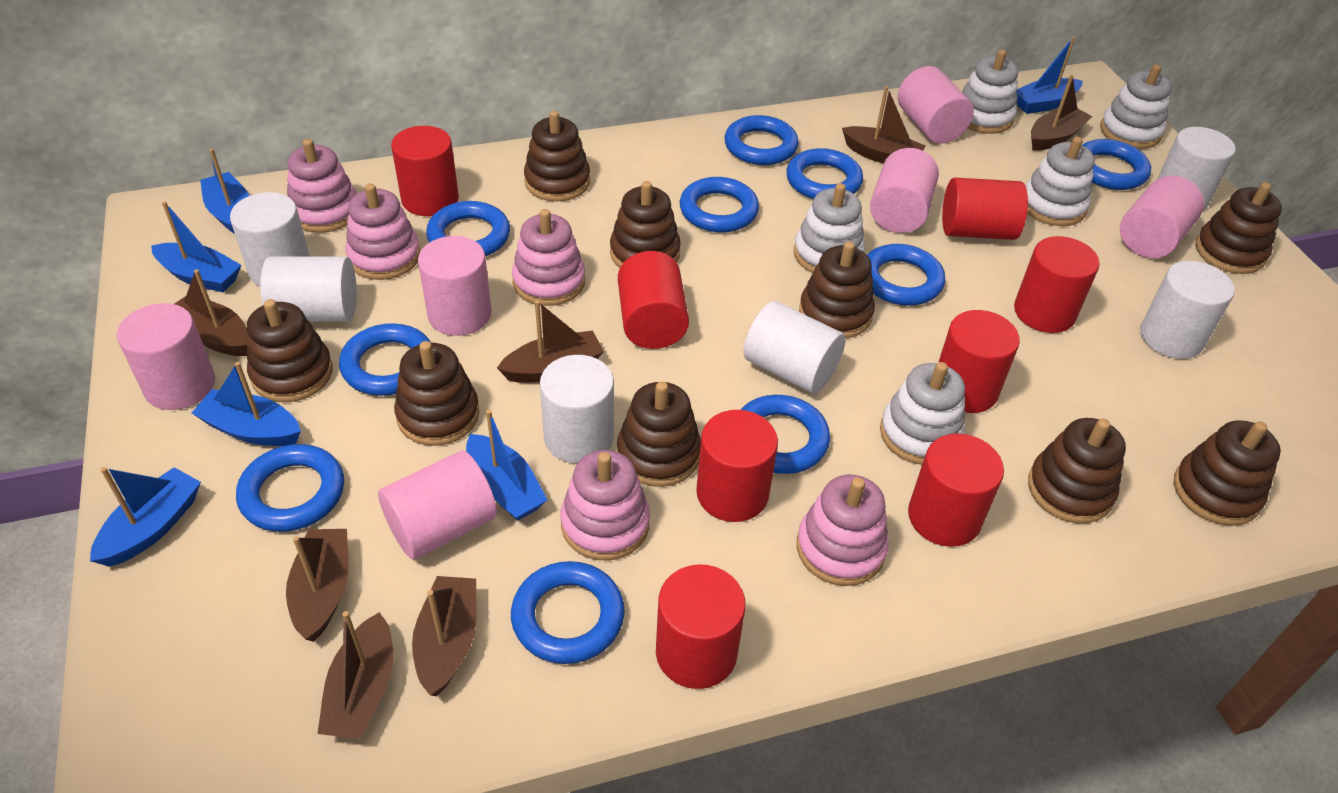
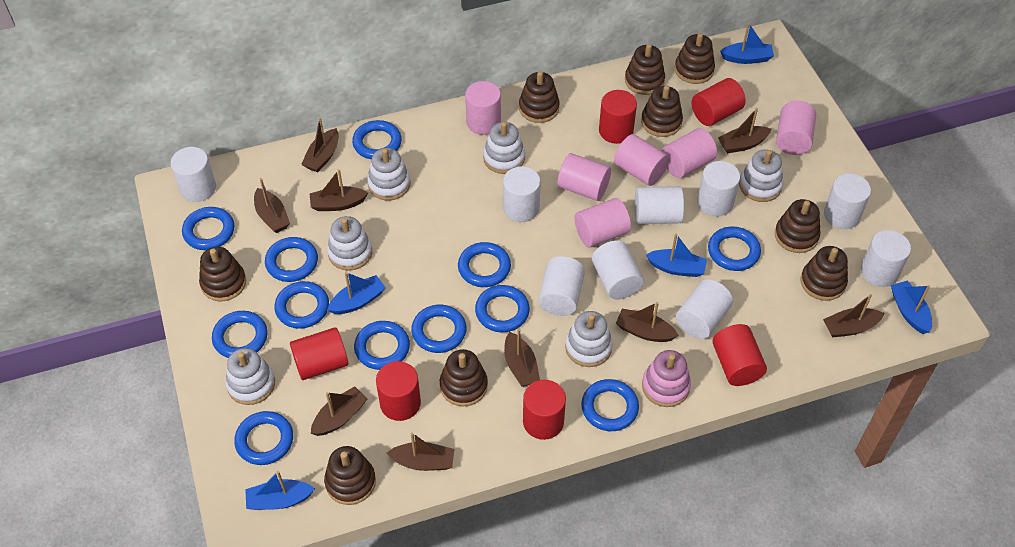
blue boat: 6 -> 5
blue ring: 10 -> 12
brown boat: 7 -> 9
pink stacking toy: 5 -> 1
red cylinder: 8 -> 6
white cylinder: 6 -> 9
white stacking toy: 5 -> 6

